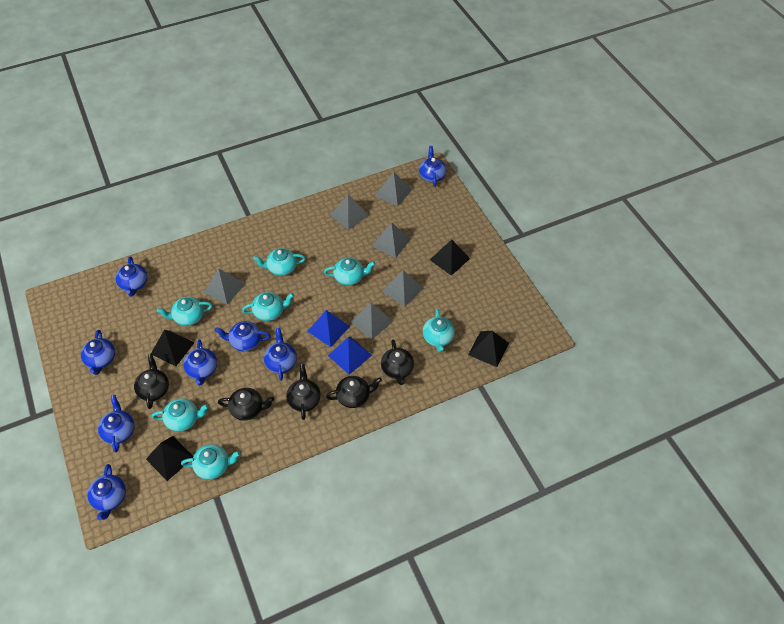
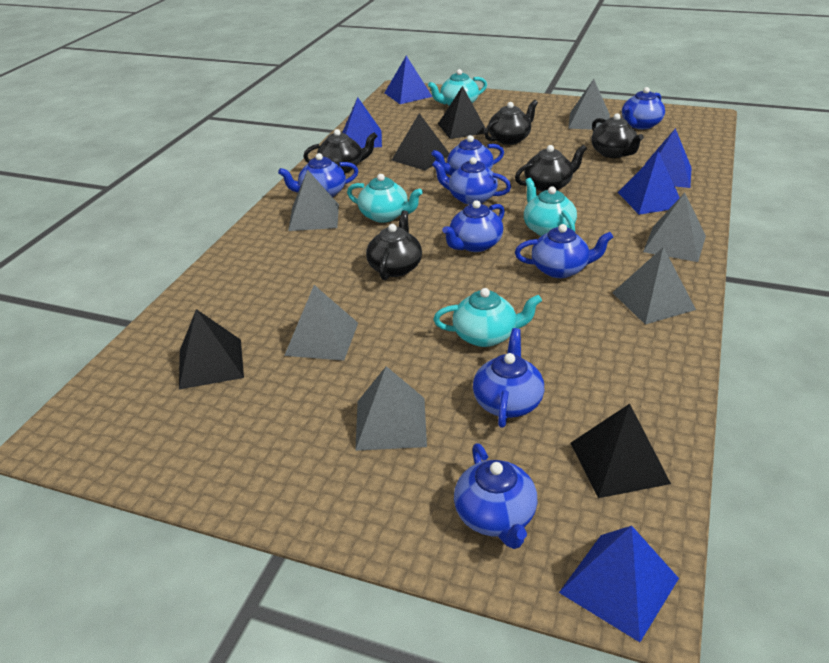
blue pyramid: 2 -> 5
turquoise teapot: 7 -> 4

